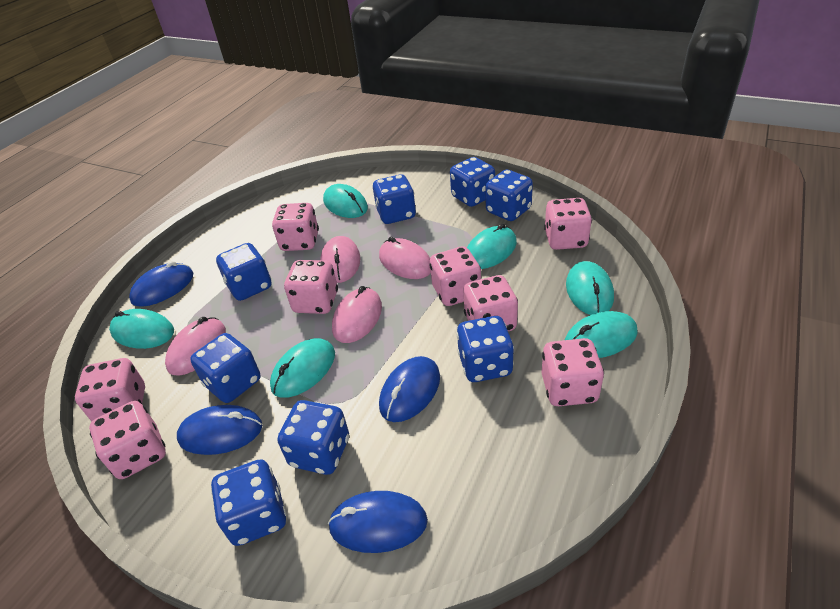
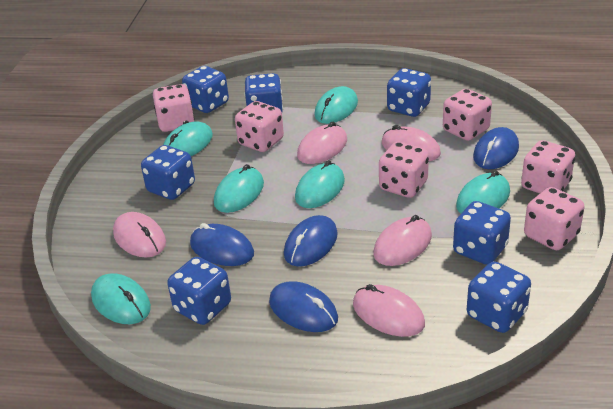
blue dice: 8 -> 7
pink dice: 8 -> 6
pink mouse: 4 -> 5

